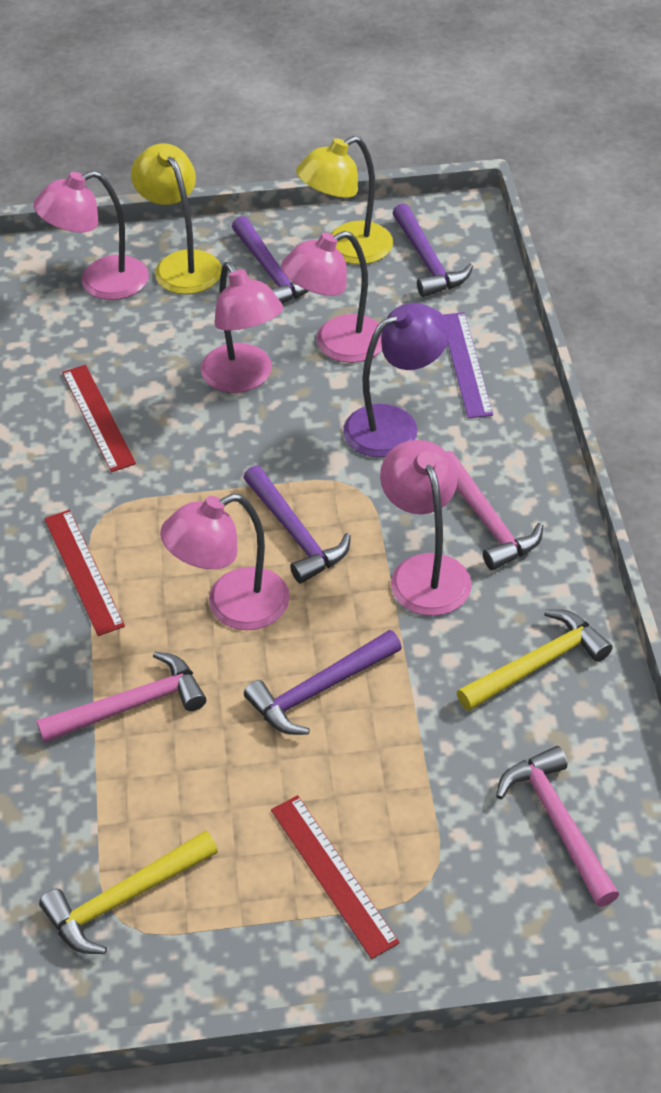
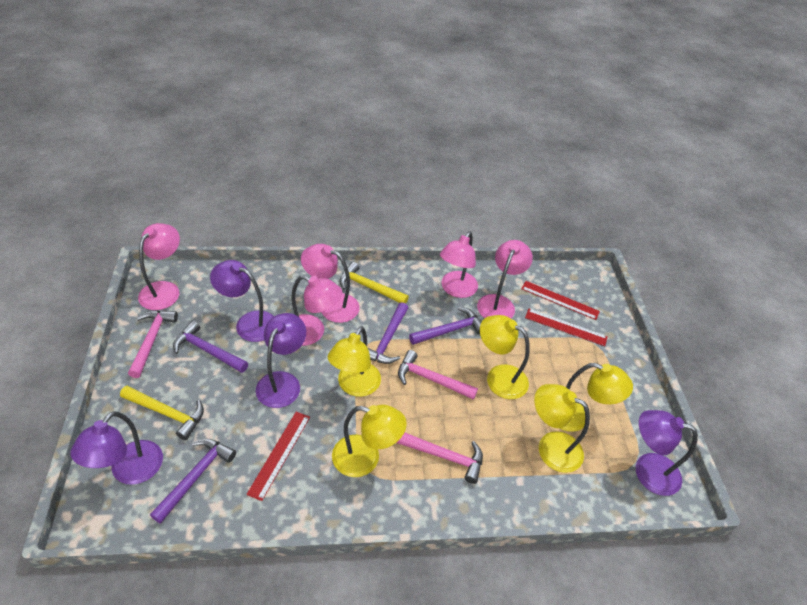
purple lamp: 1 -> 4
purple ruler: 1 -> 0
yellow lamp: 2 -> 5

